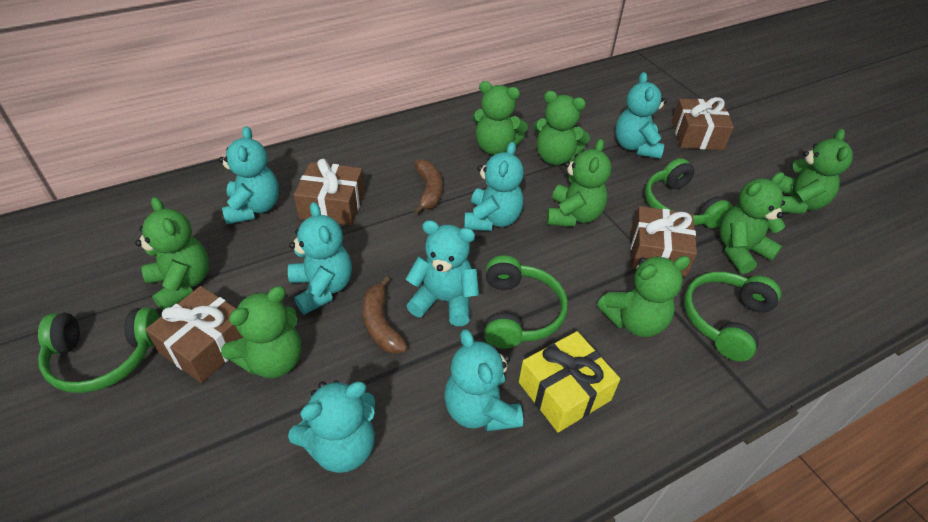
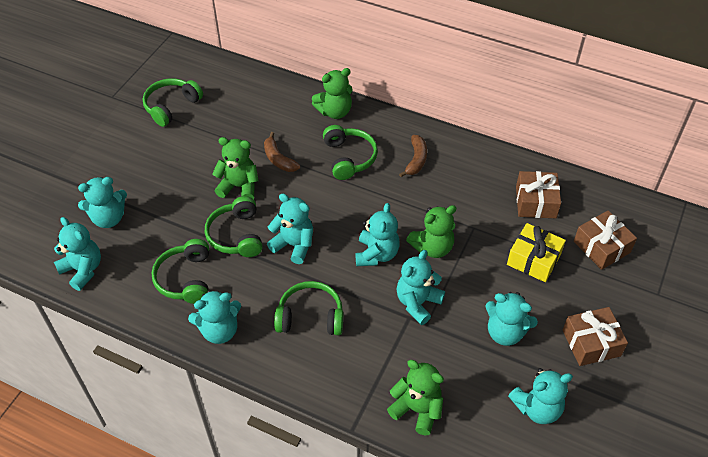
brown gift: 4 -> 3
green headphones: 4 -> 5
green teddy bear: 8 -> 4
turquoise teddy bear: 7 -> 8

